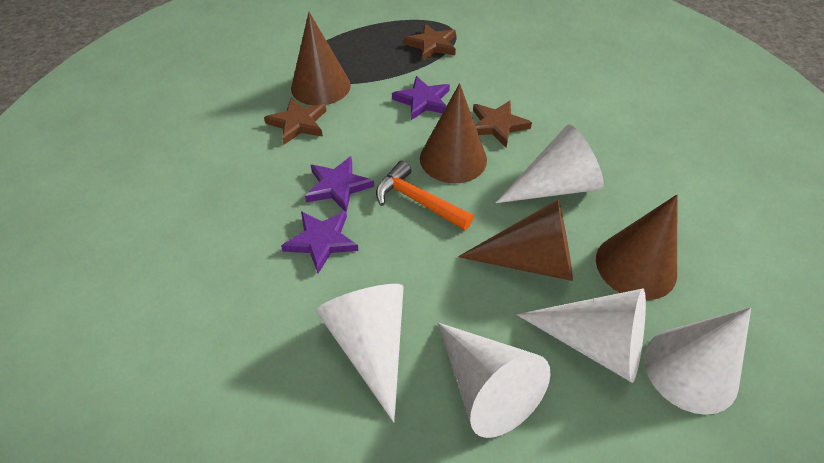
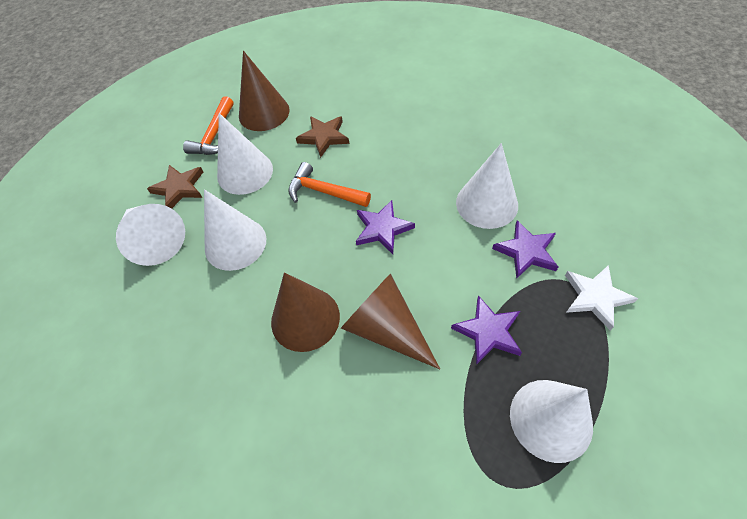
brown cone: 4 -> 3
brown star: 3 -> 2
orange hammer: 1 -> 2
white star: 0 -> 1

